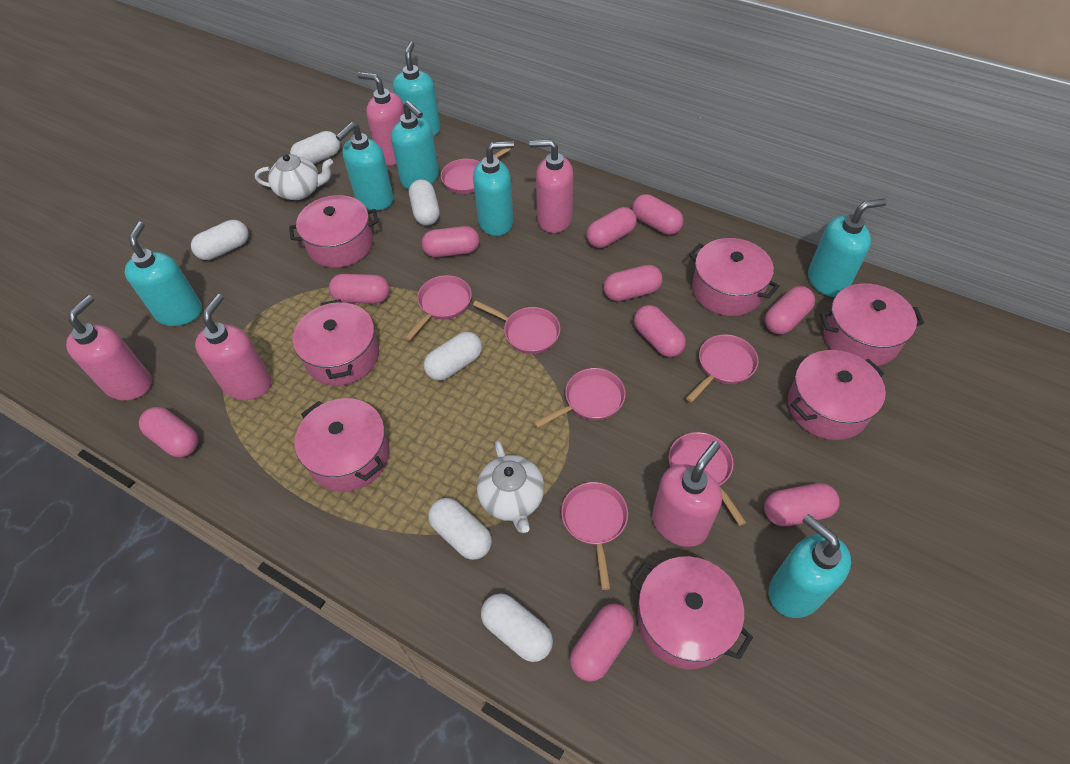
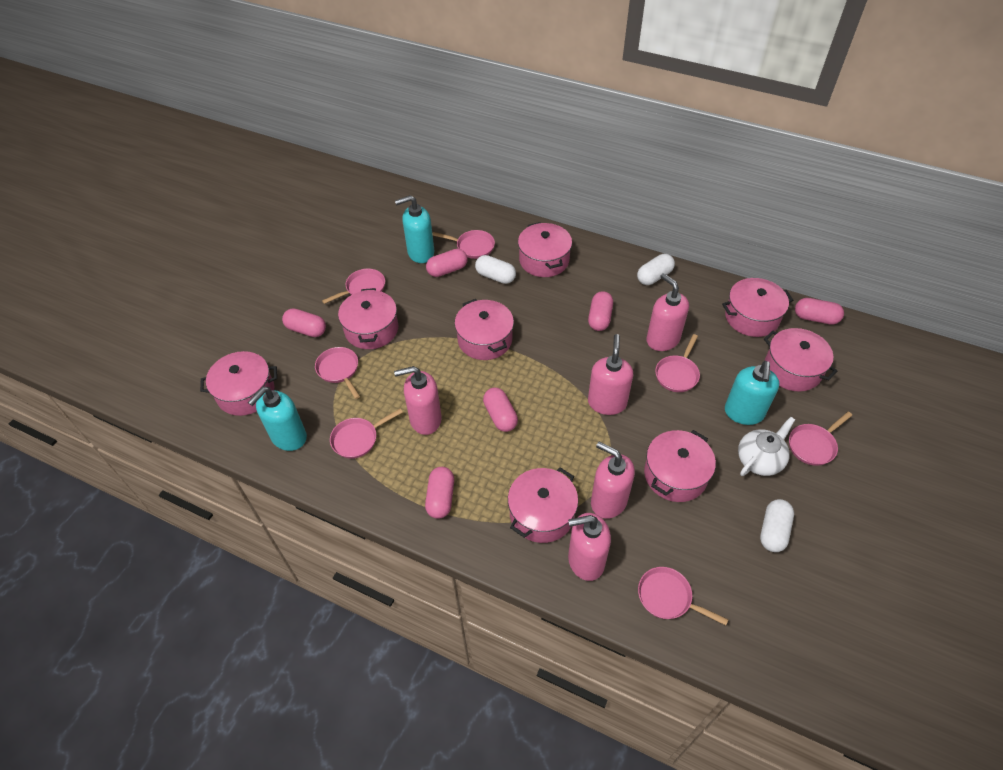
pink capsule: 10 -> 6
pink pot: 7 -> 8
turquoise soap dispenser: 7 -> 3
white capsule: 6 -> 3
white teapot: 2 -> 1

